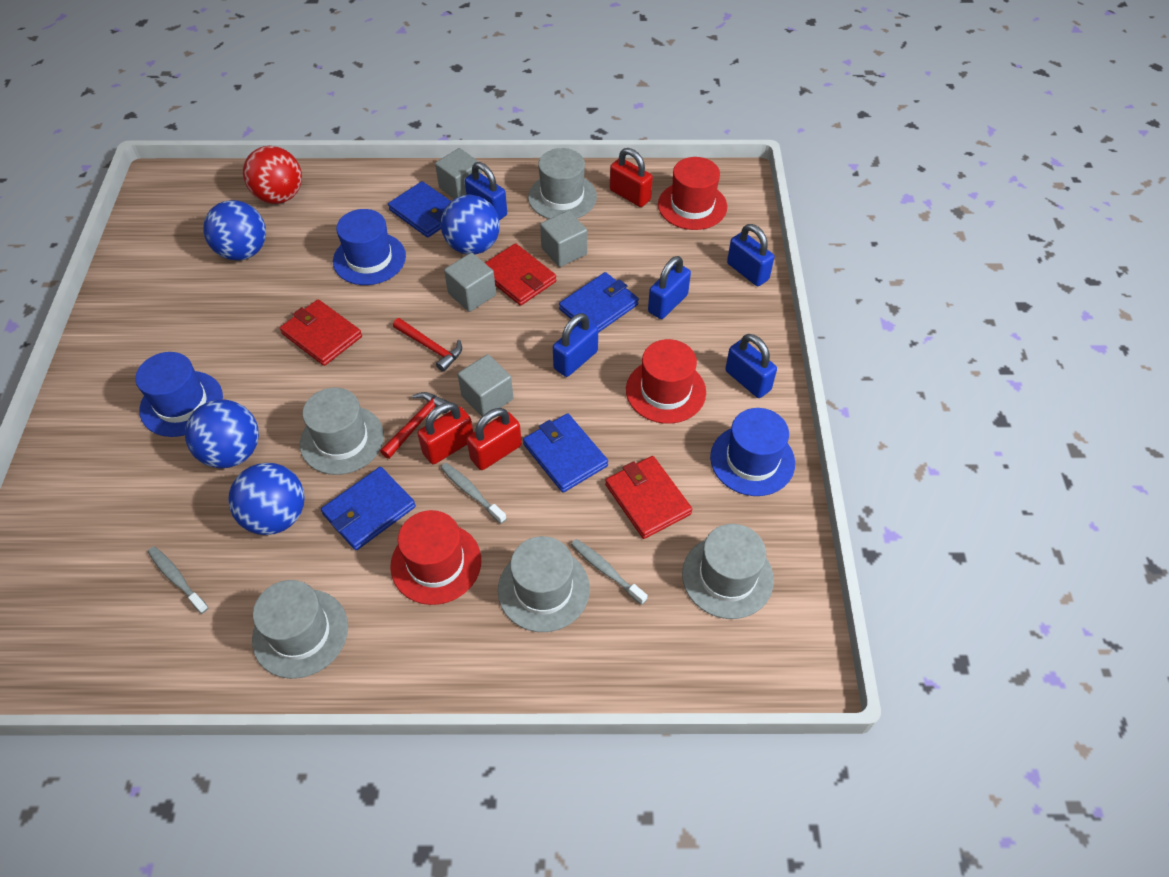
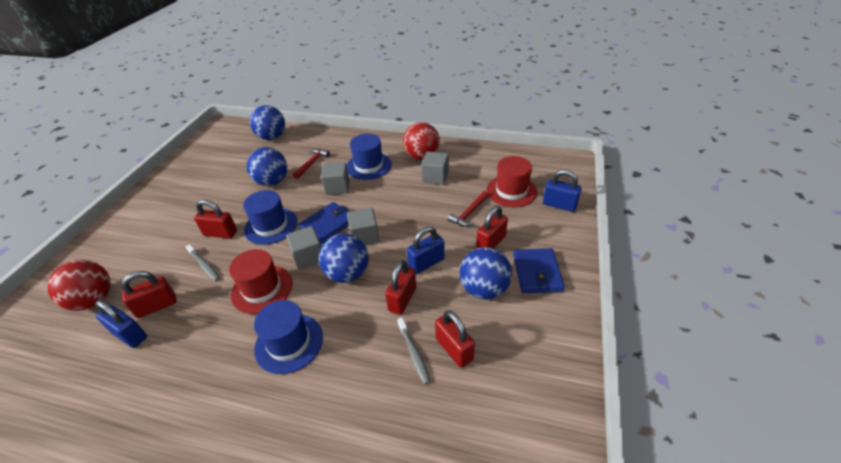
blue padlock: 5 -> 3
blue wallet: 4 -> 2
grey hat: 5 -> 0
grey toothbrush: 3 -> 2
red ball: 1 -> 2
red hat: 3 -> 2
red padlock: 3 -> 5
red wallet: 3 -> 0

